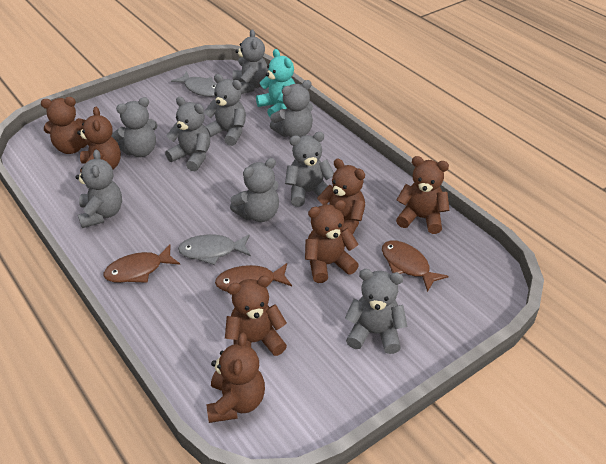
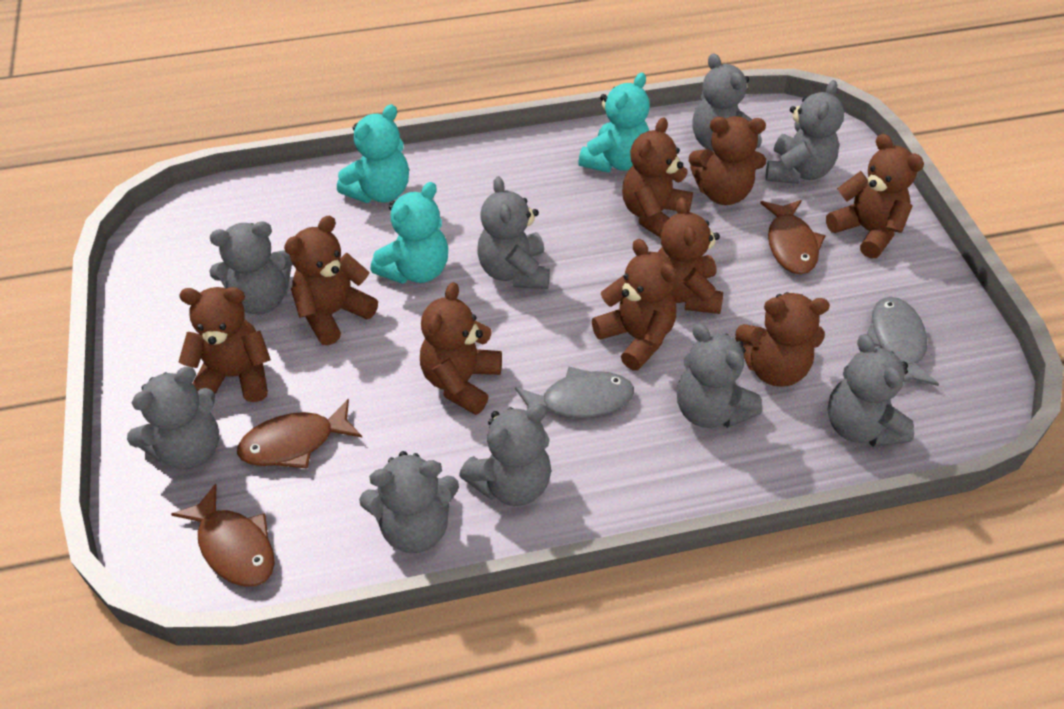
brown teddy bear: 7 -> 9
turquoise teddy bear: 1 -> 3

